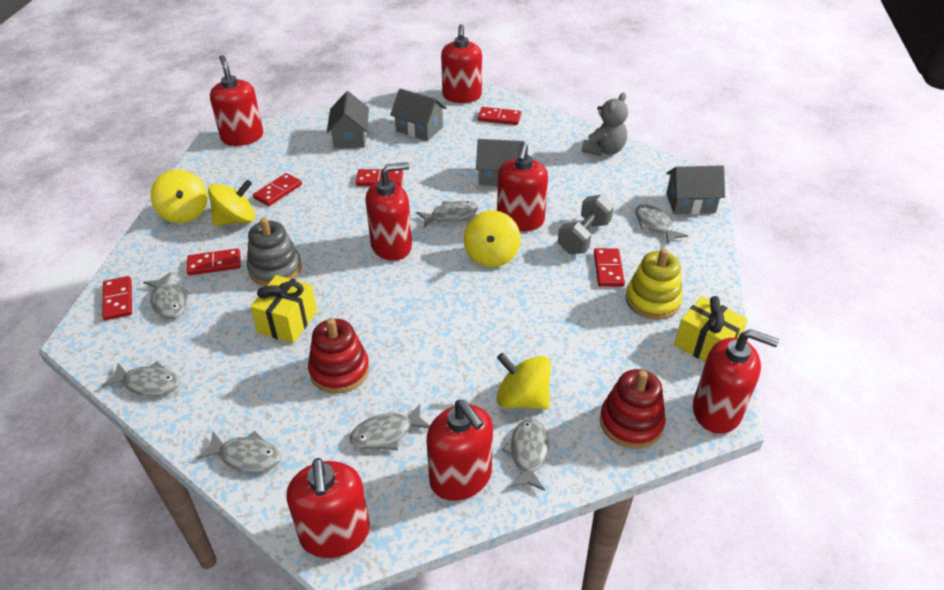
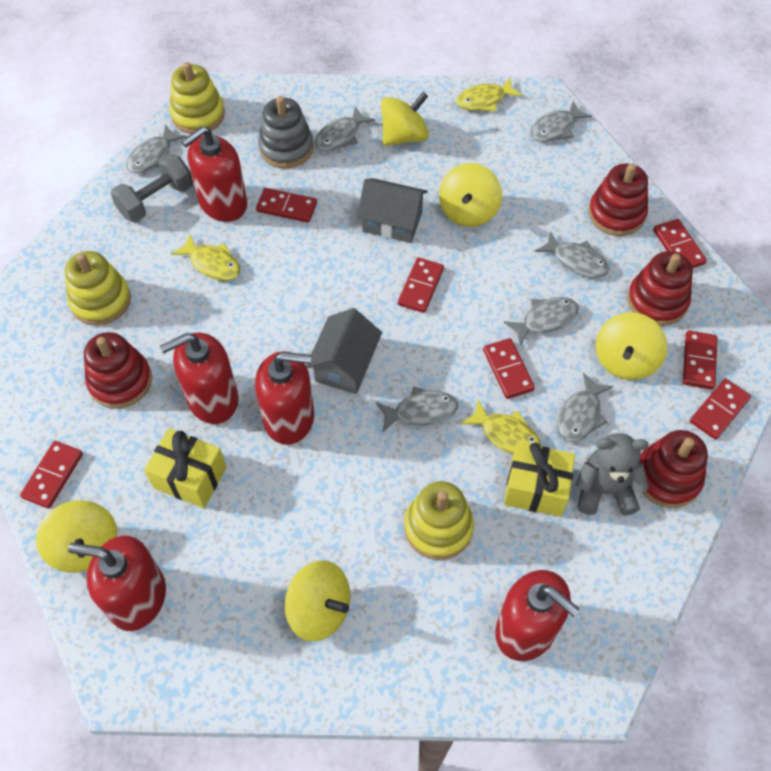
grey house: 4 -> 2
red domino: 6 -> 7
red soap dispenser: 7 -> 5
red stacking toy: 2 -> 4
yellow fish: 0 -> 3
yellow spinning top: 4 -> 5
yellow stacking toy: 1 -> 3

